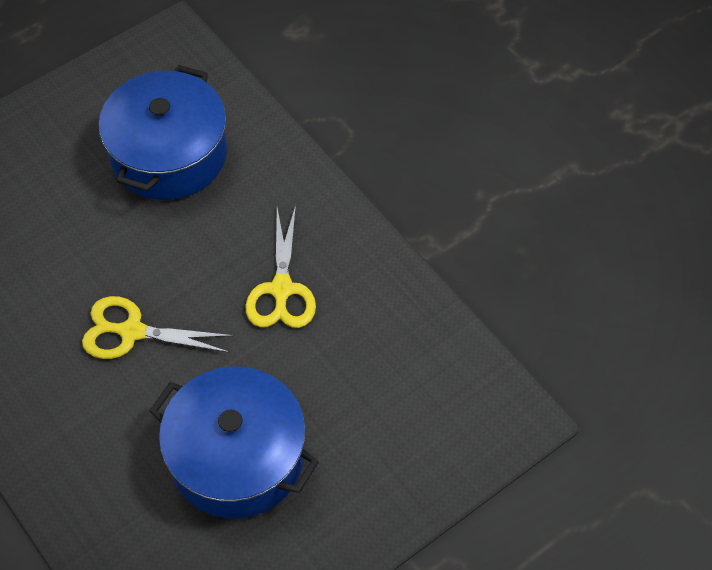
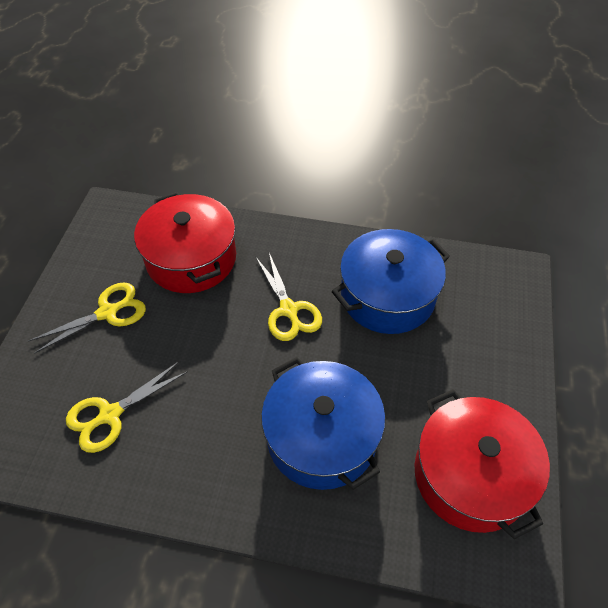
red pot: 0 -> 2
yellow scissors: 2 -> 3

